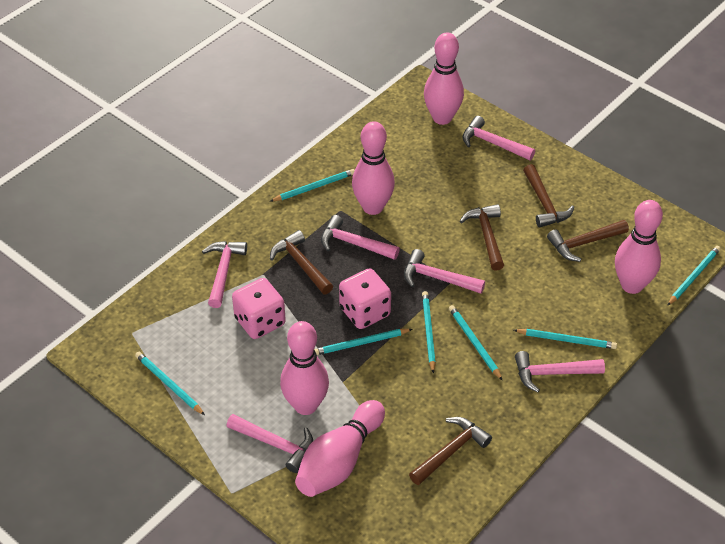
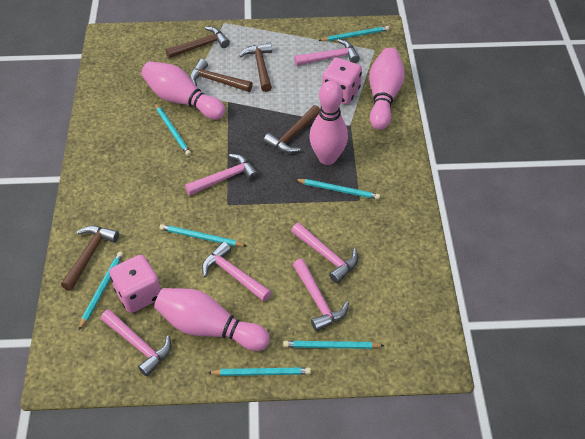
pink bowling pin: 5 -> 4

